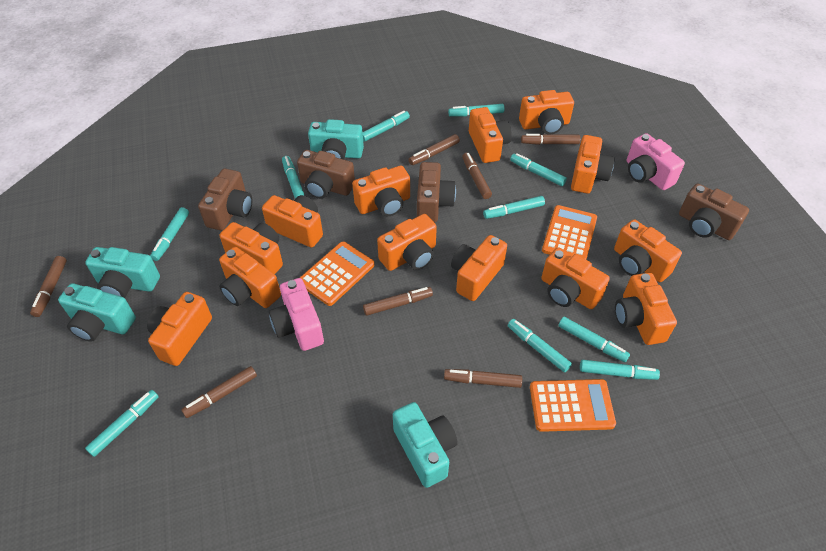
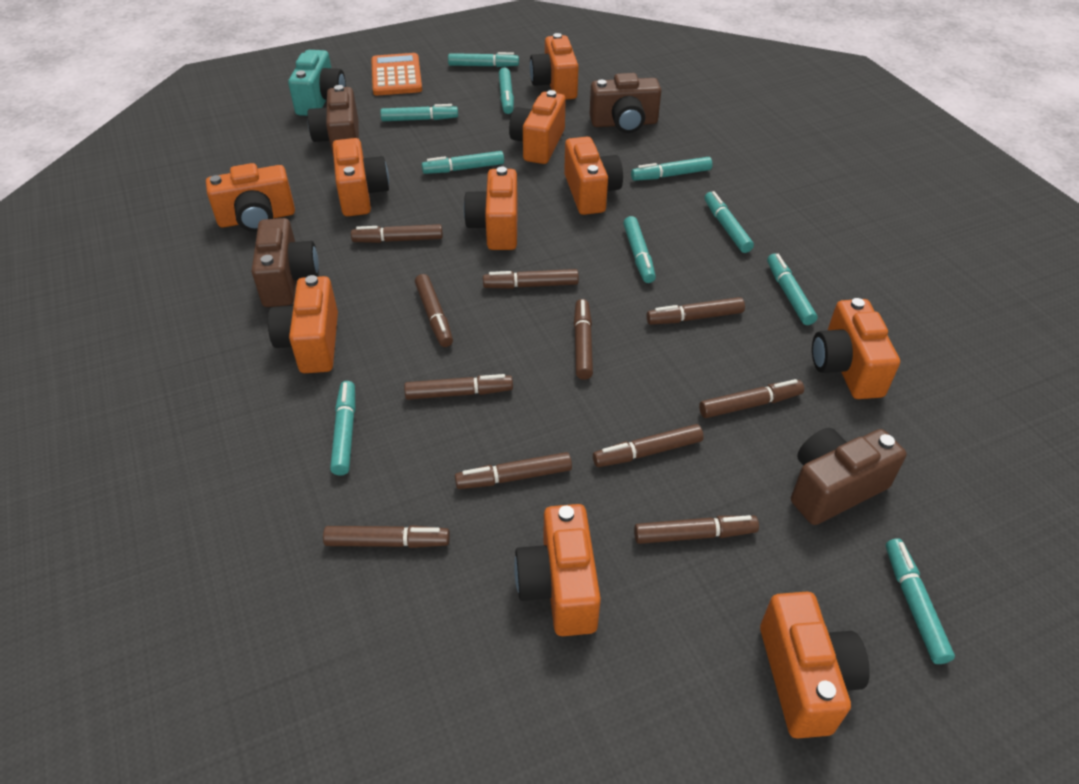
brown marker: 7 -> 11
orange calculator: 3 -> 1
orange camera: 13 -> 10
pink camera: 2 -> 0
turquoise camera: 4 -> 1

